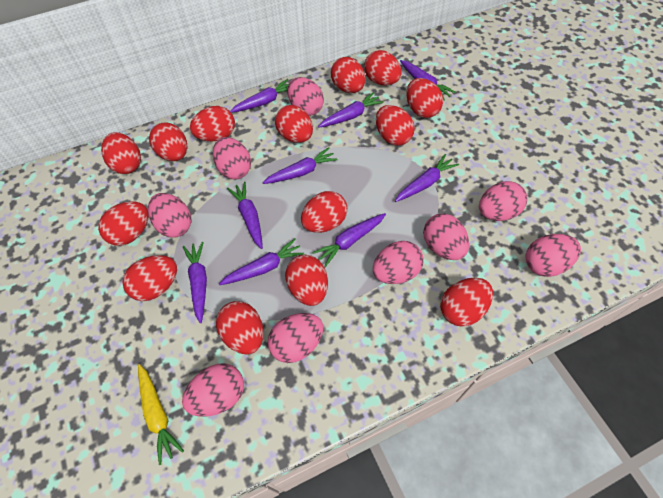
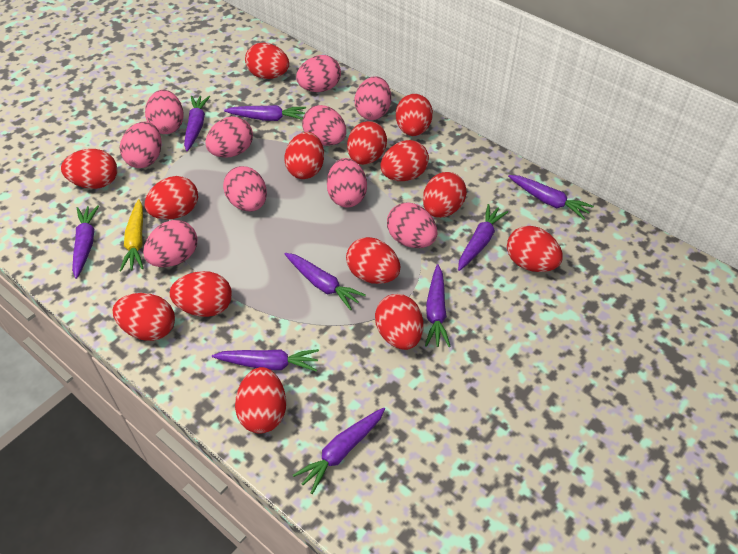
pink egg: 9 -> 10

